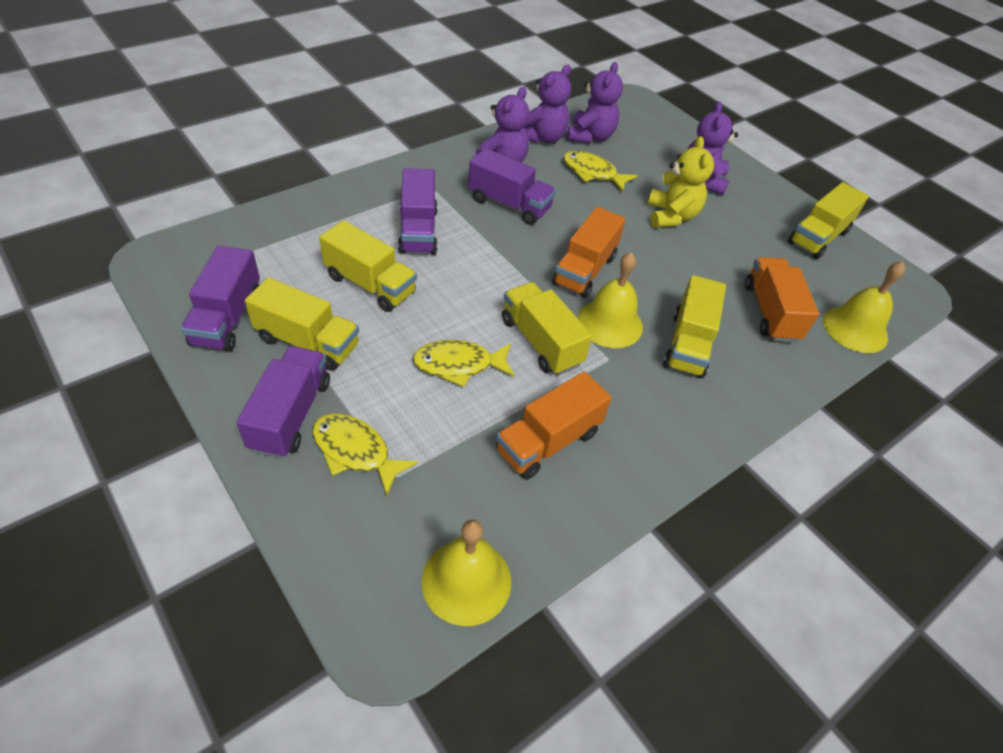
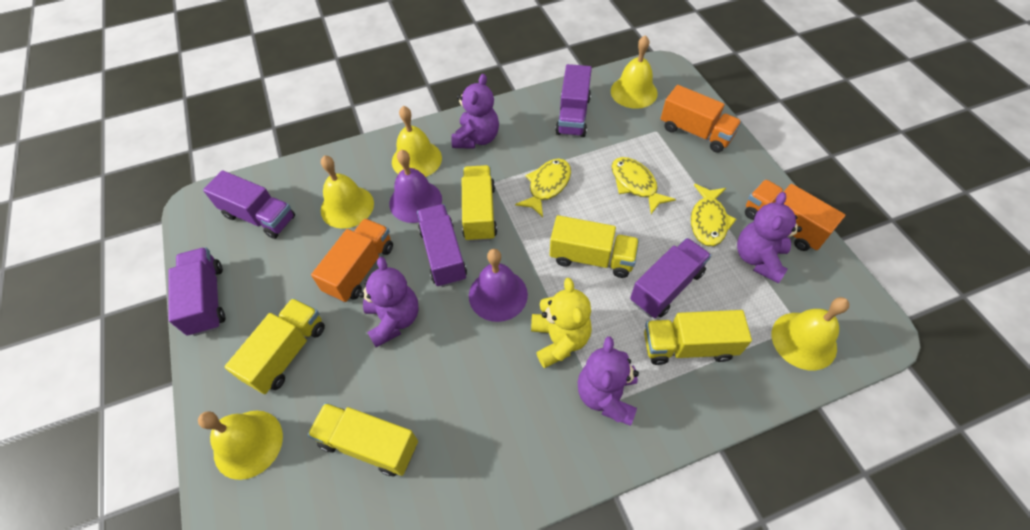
purple bell: 0 -> 2
purple truck: 4 -> 5
yellow bell: 3 -> 5

